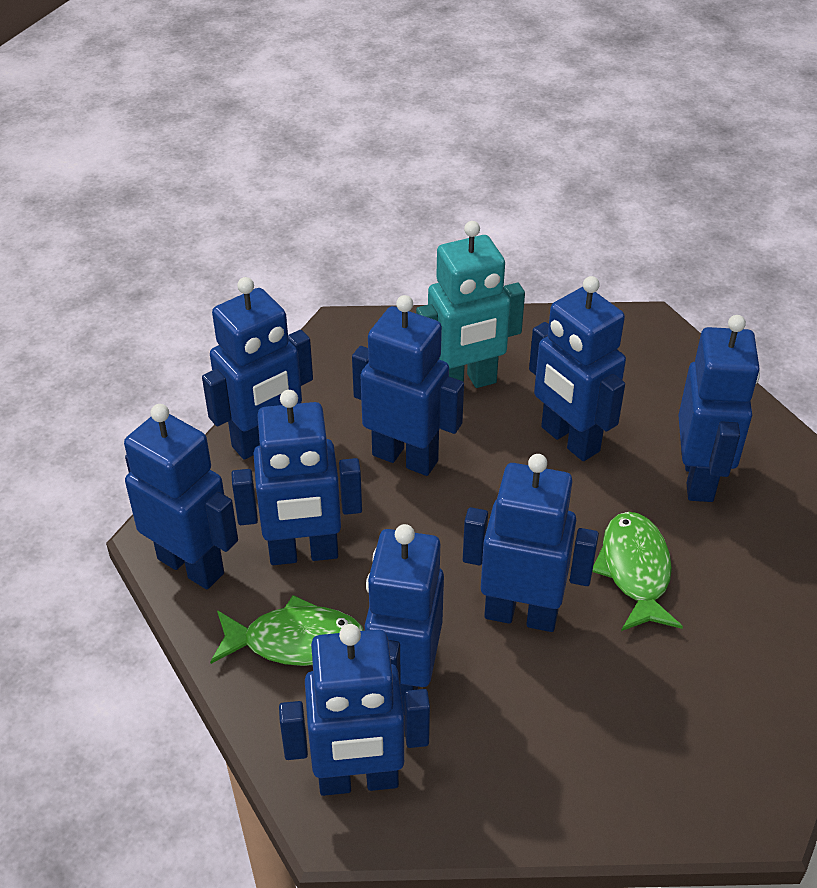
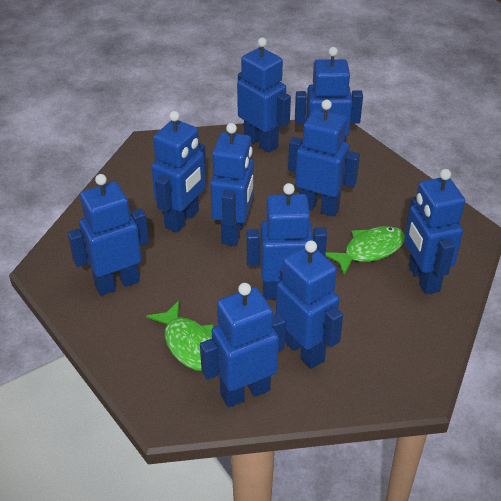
blue robot: 9 -> 10
turquoise robot: 1 -> 0

